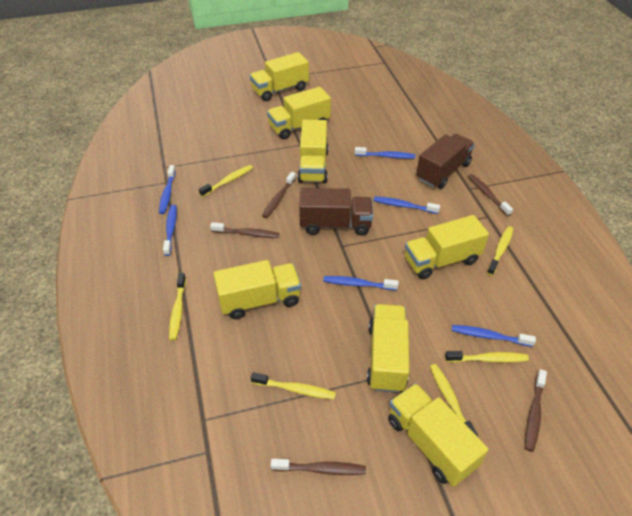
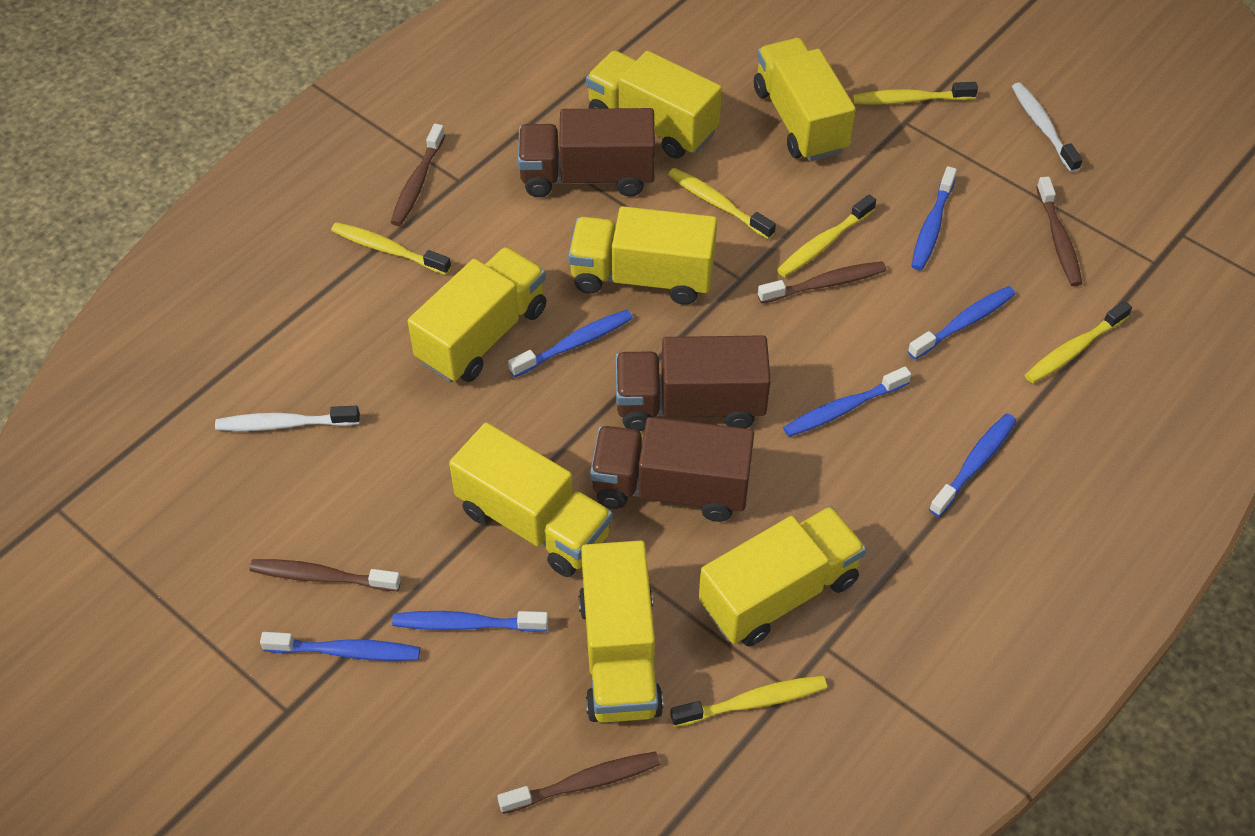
blue toothbrush: 6 -> 7
brown truck: 2 -> 3
white toothbrush: 0 -> 2

